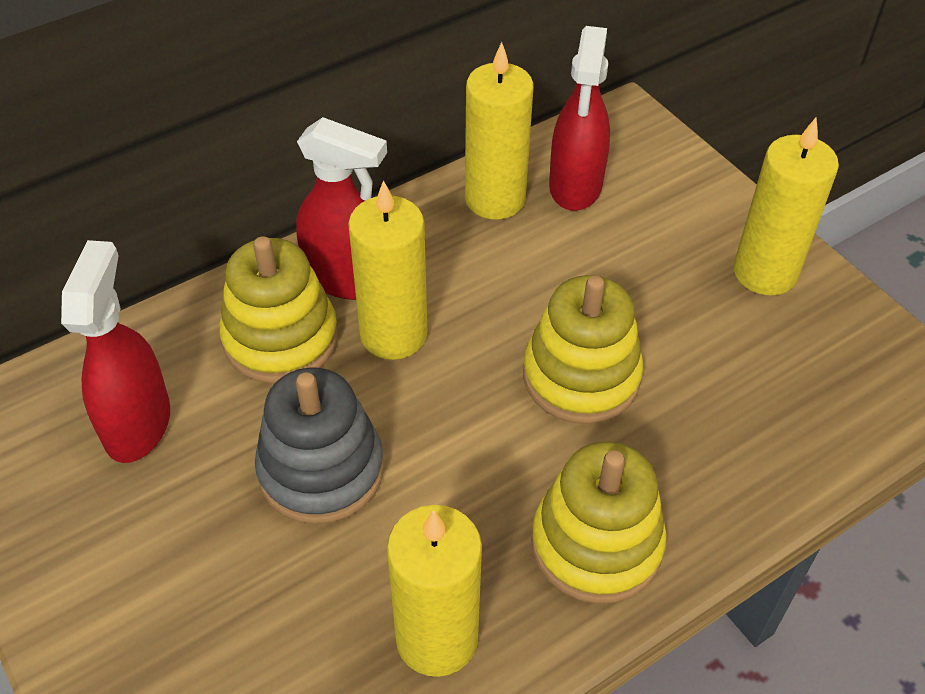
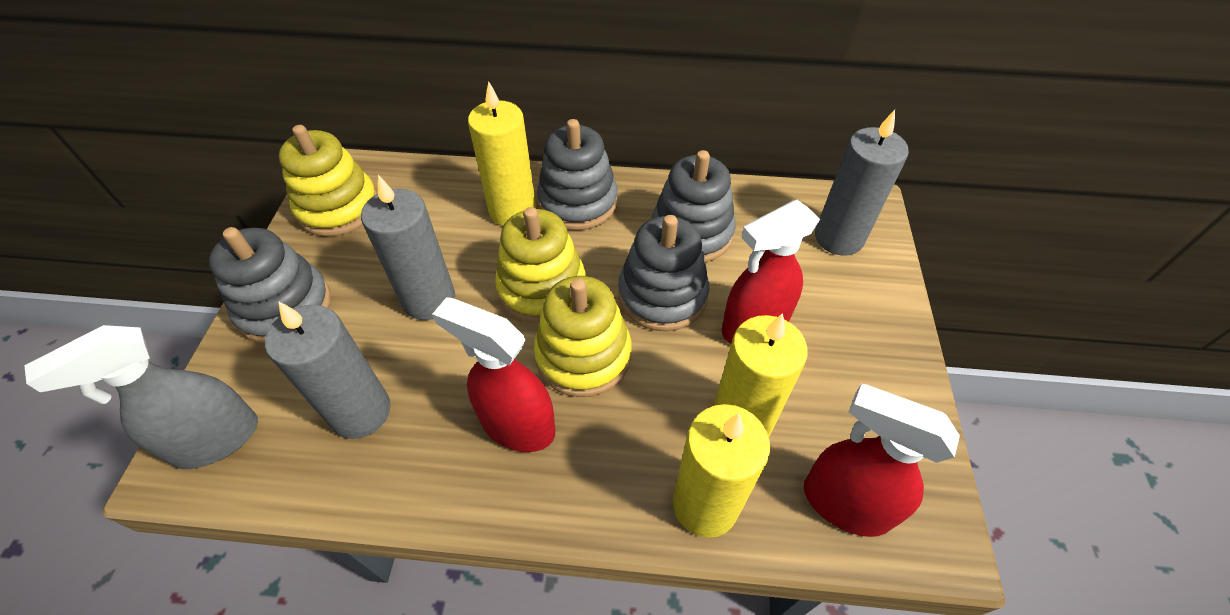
grey candle: 0 -> 3
grey spray bottle: 0 -> 1
grey stacking toy: 1 -> 4
yellow candle: 4 -> 3

